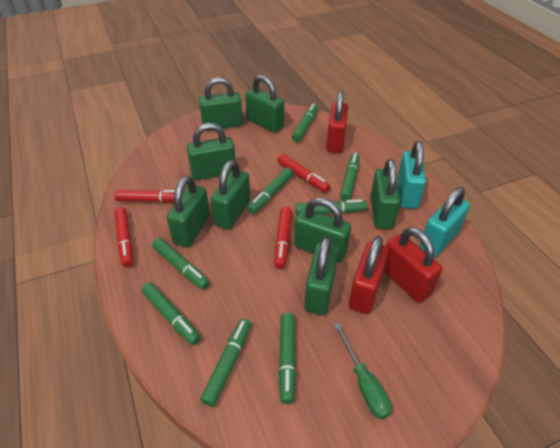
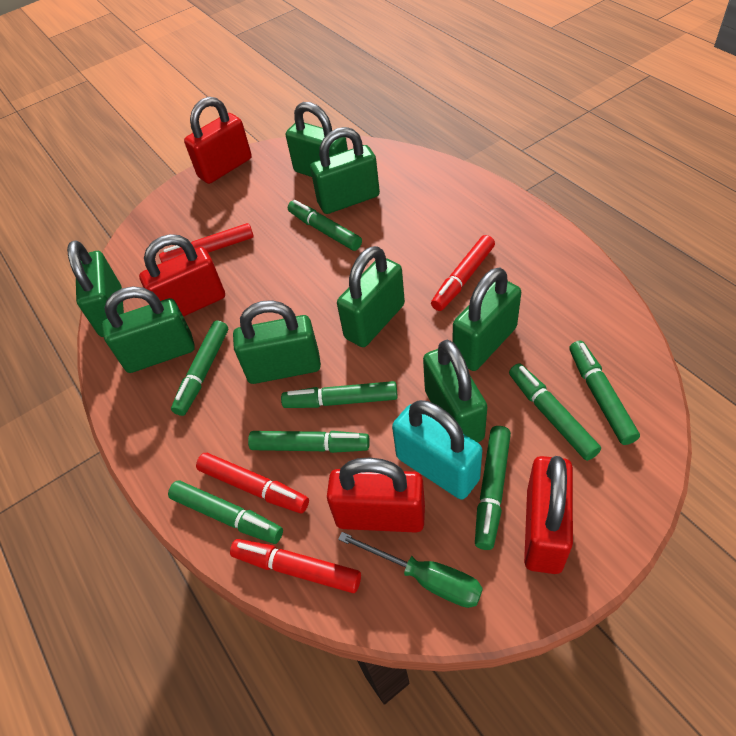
red padlock: 3 -> 4
turquoise padlock: 2 -> 1

